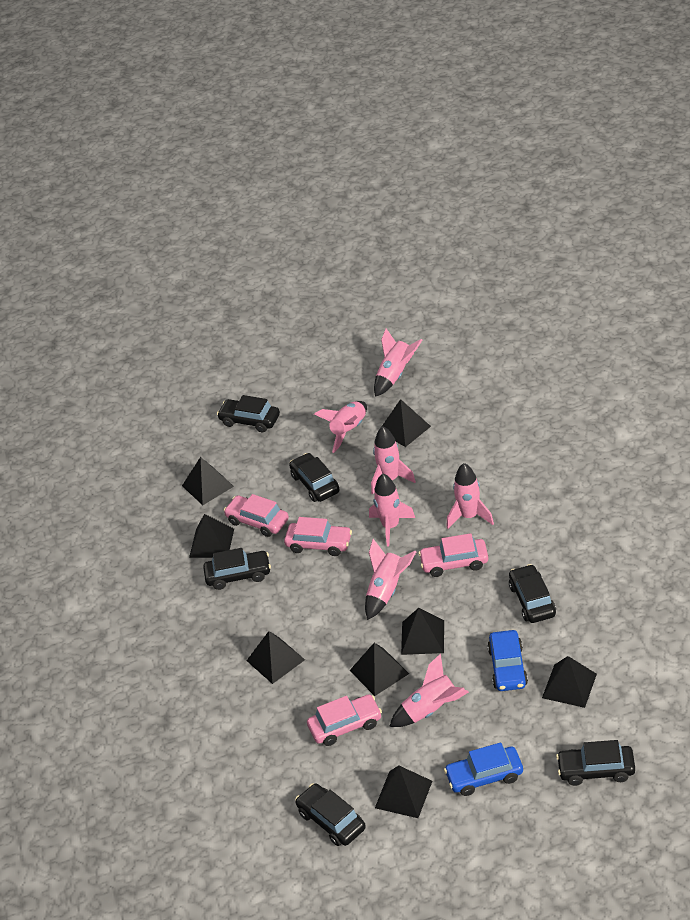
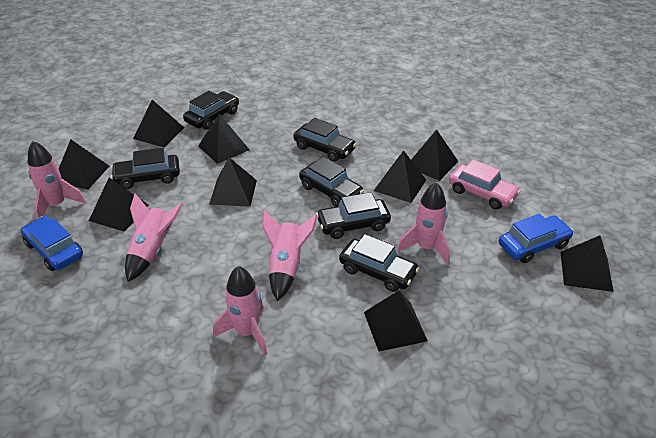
black pyramid: 8 -> 9
pink car: 4 -> 1
pink rocket: 7 -> 5

